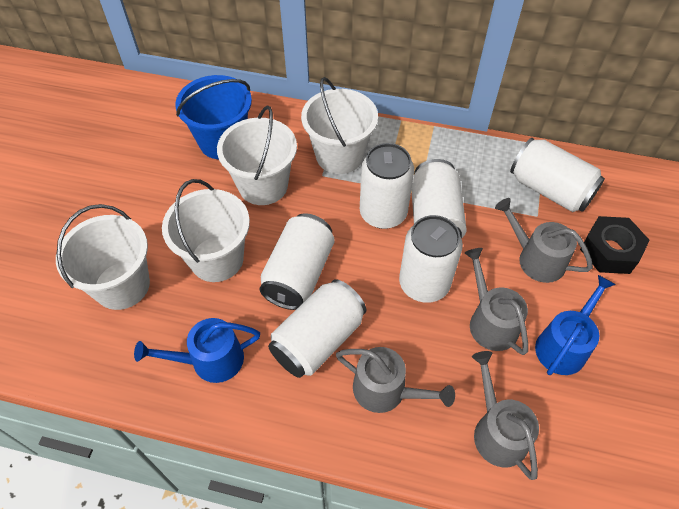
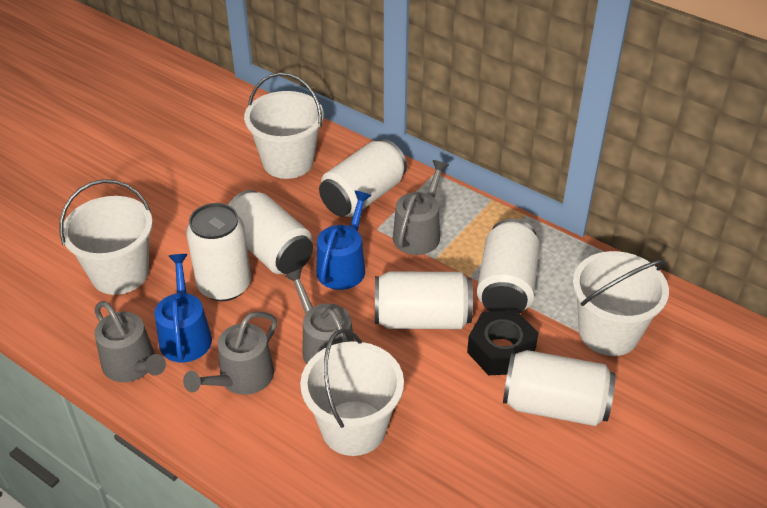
blue bucket: 1 -> 0

